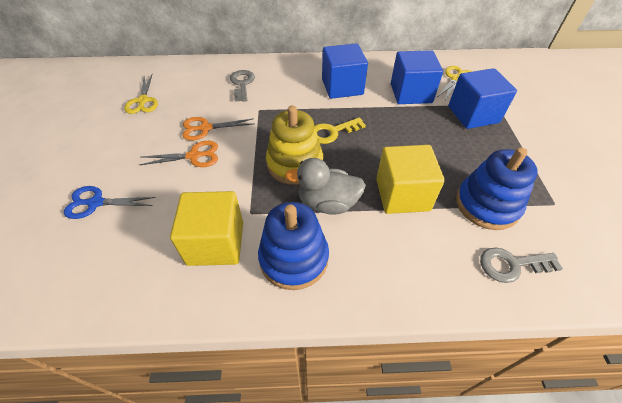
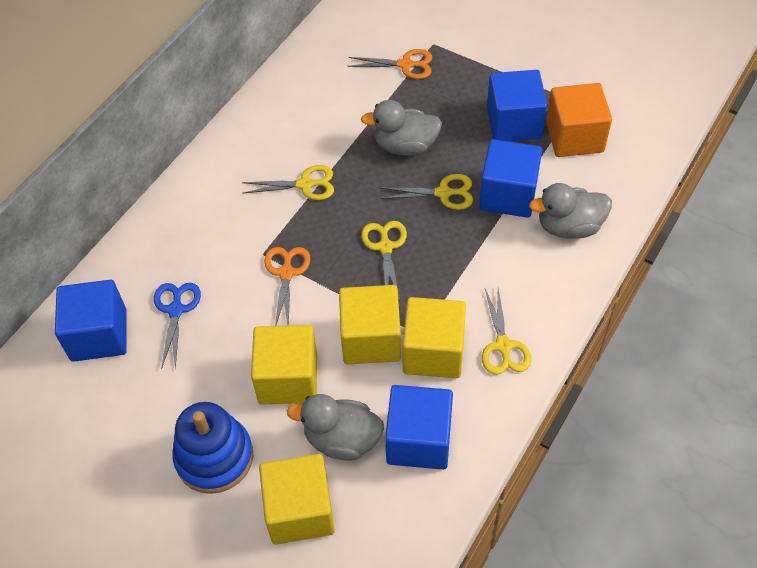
blue cube: 3 -> 4
blue stacking toy: 2 -> 1
grey duck: 1 -> 3
grey key: 2 -> 0
orange cube: 0 -> 1
yellow cube: 2 -> 4
yellow key: 1 -> 0
yellow scissors: 2 -> 4
yellow stacking toy: 1 -> 0

